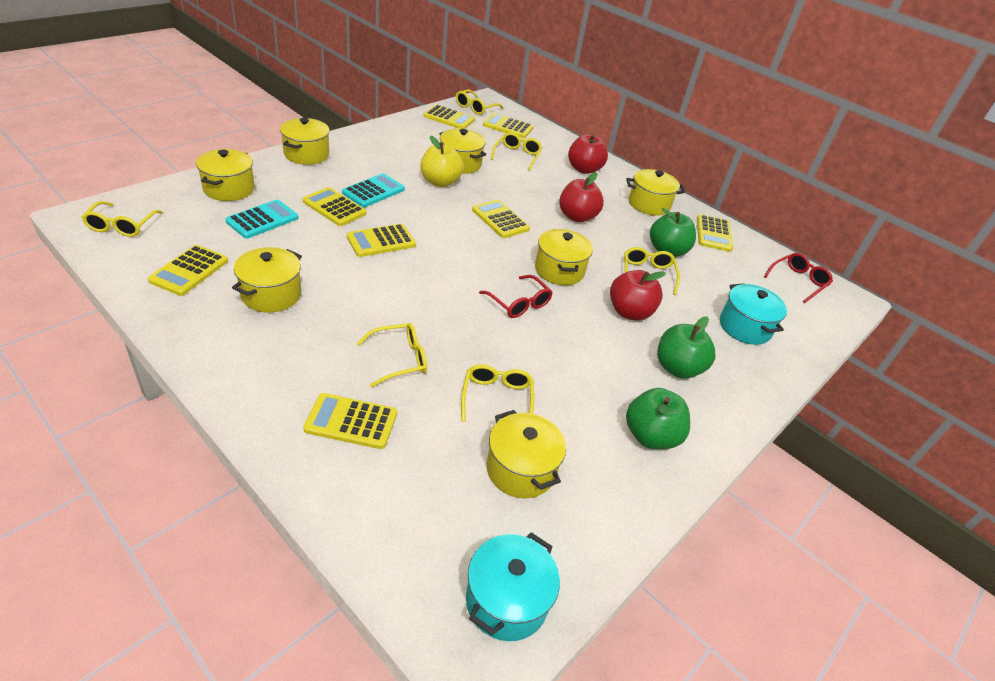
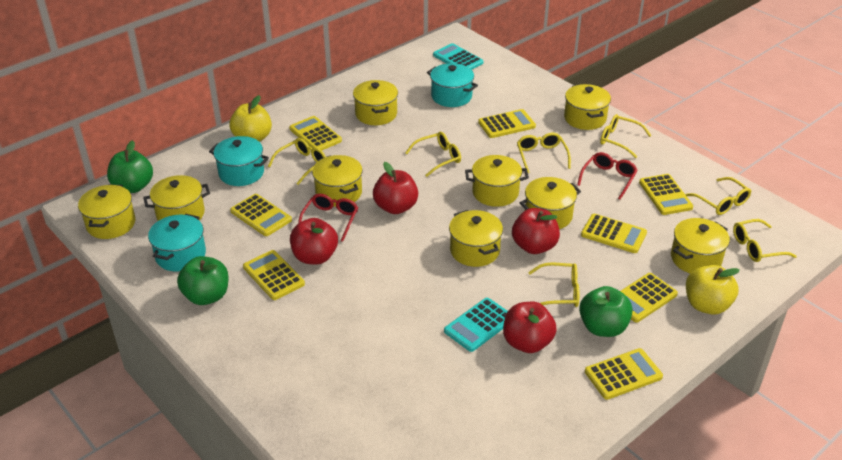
red apple: 3 -> 4
turquoise pot: 2 -> 3
yellow apple: 1 -> 2
yellow glasses: 6 -> 7
yellow pot: 7 -> 9

